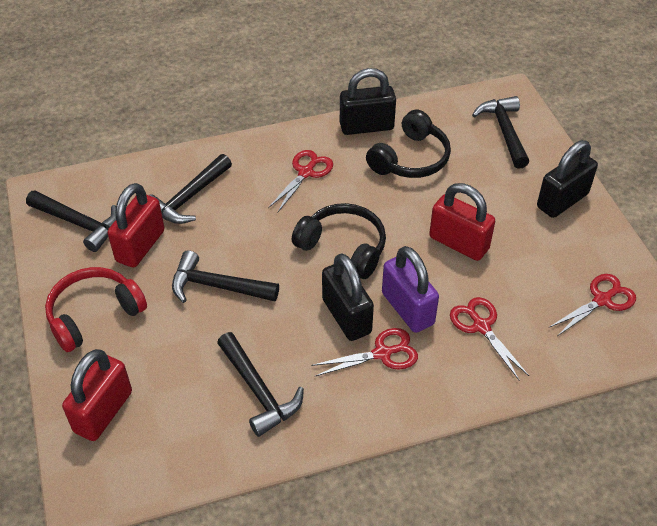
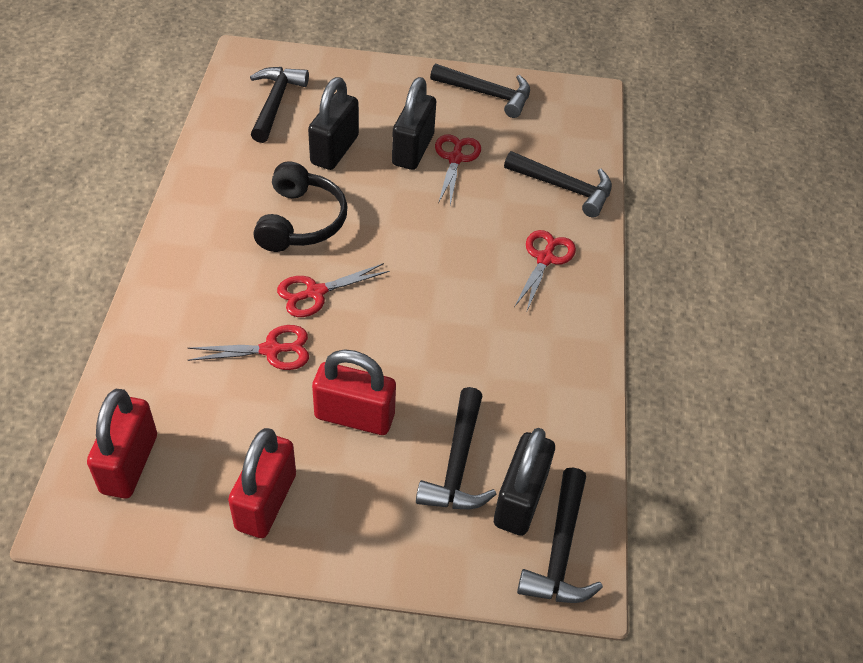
black headphones: 2 -> 1
purple padlock: 1 -> 0
red headphones: 1 -> 0

